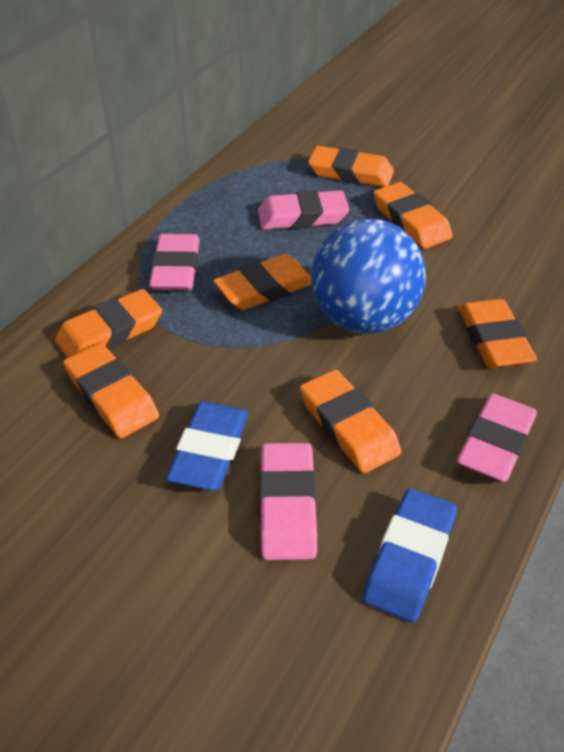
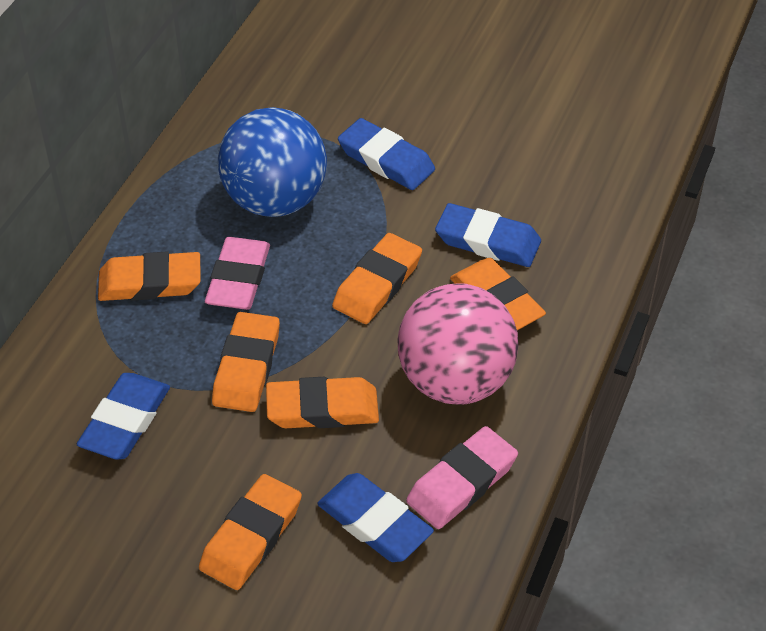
blue eraser: 2 -> 4
orange eraser: 7 -> 6
pink ball: 0 -> 1
pink eraser: 4 -> 2

